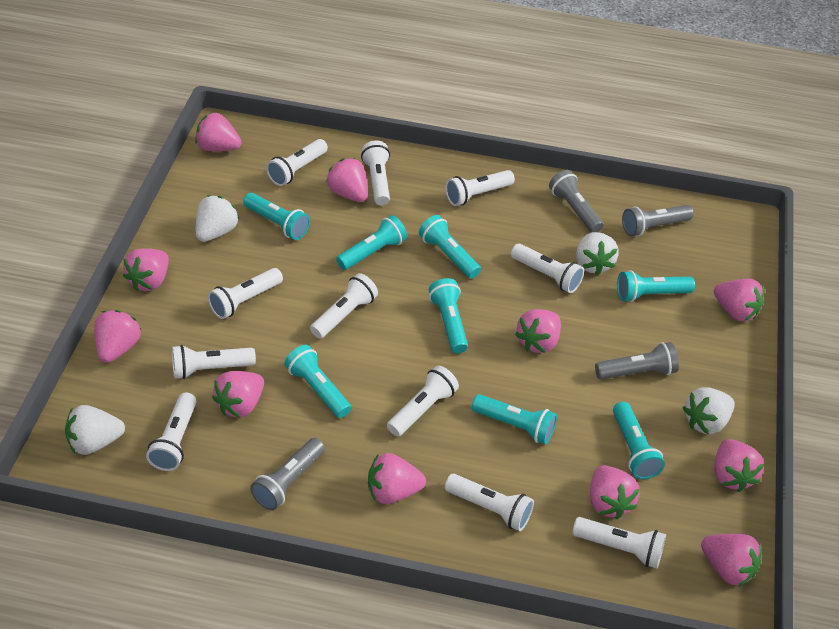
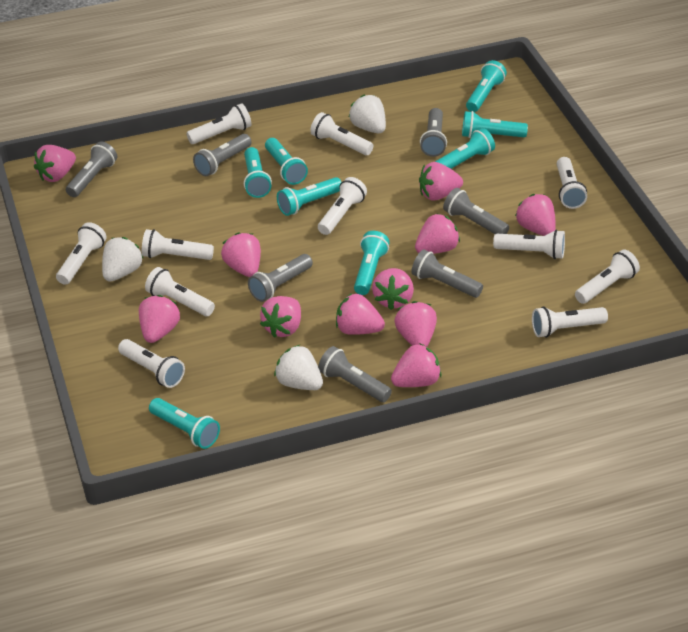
grey flashlight: 4 -> 7
white strawberry: 4 -> 3

